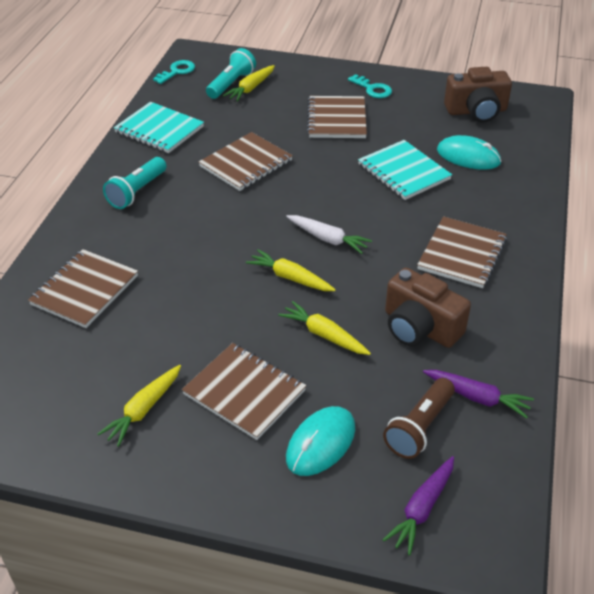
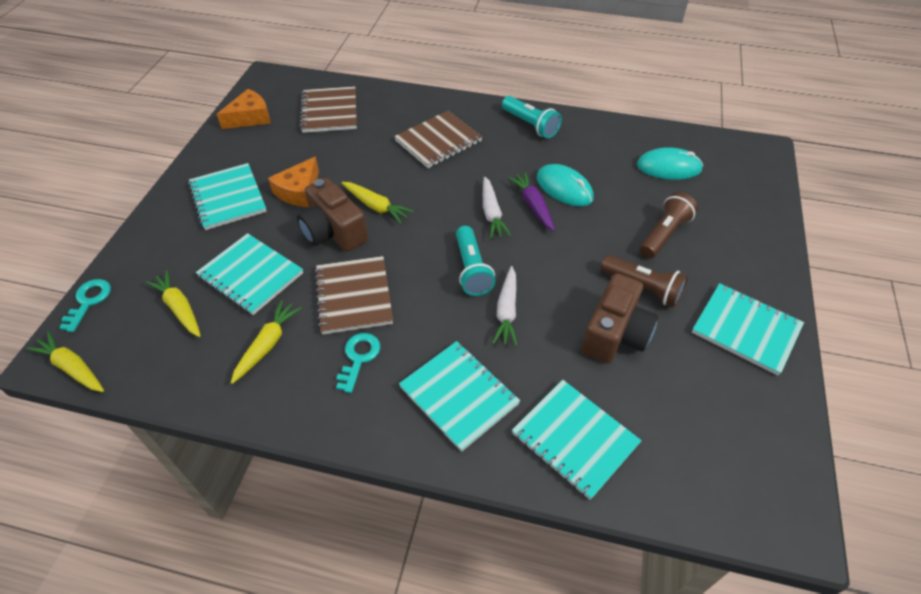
brown flashlight: 1 -> 2
brown notebook: 5 -> 3
orange cheese: 0 -> 2
purple carrot: 2 -> 1
turquoise notebook: 2 -> 5
white carrot: 1 -> 2

